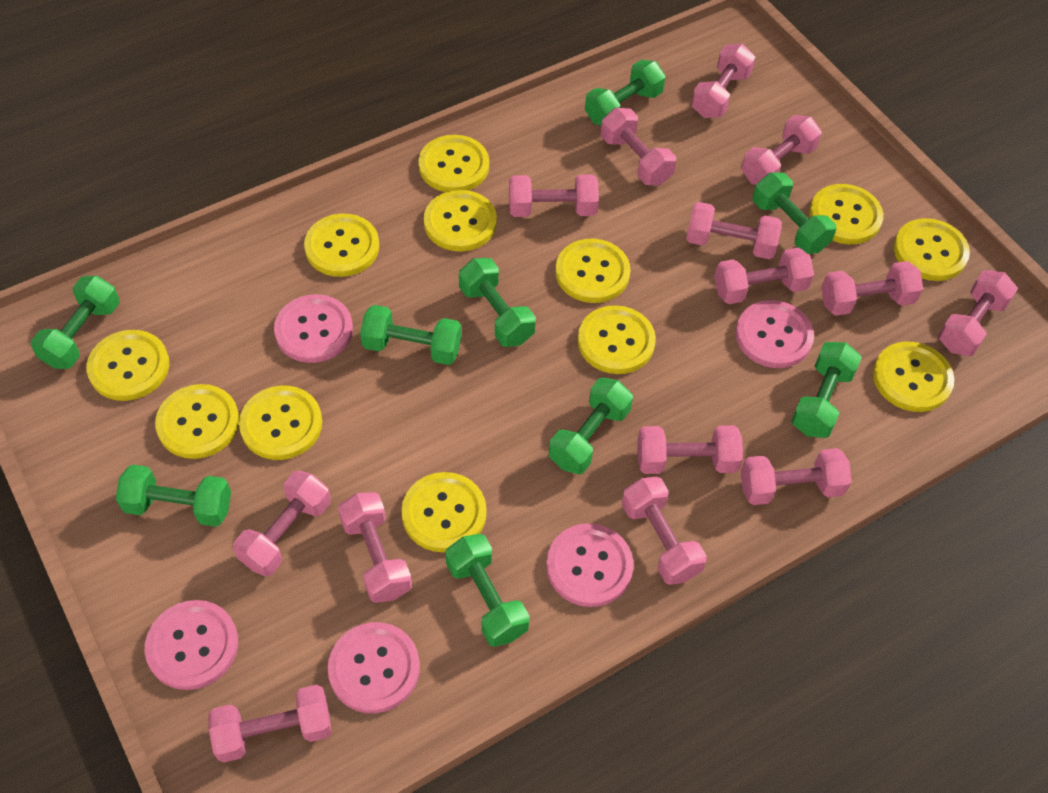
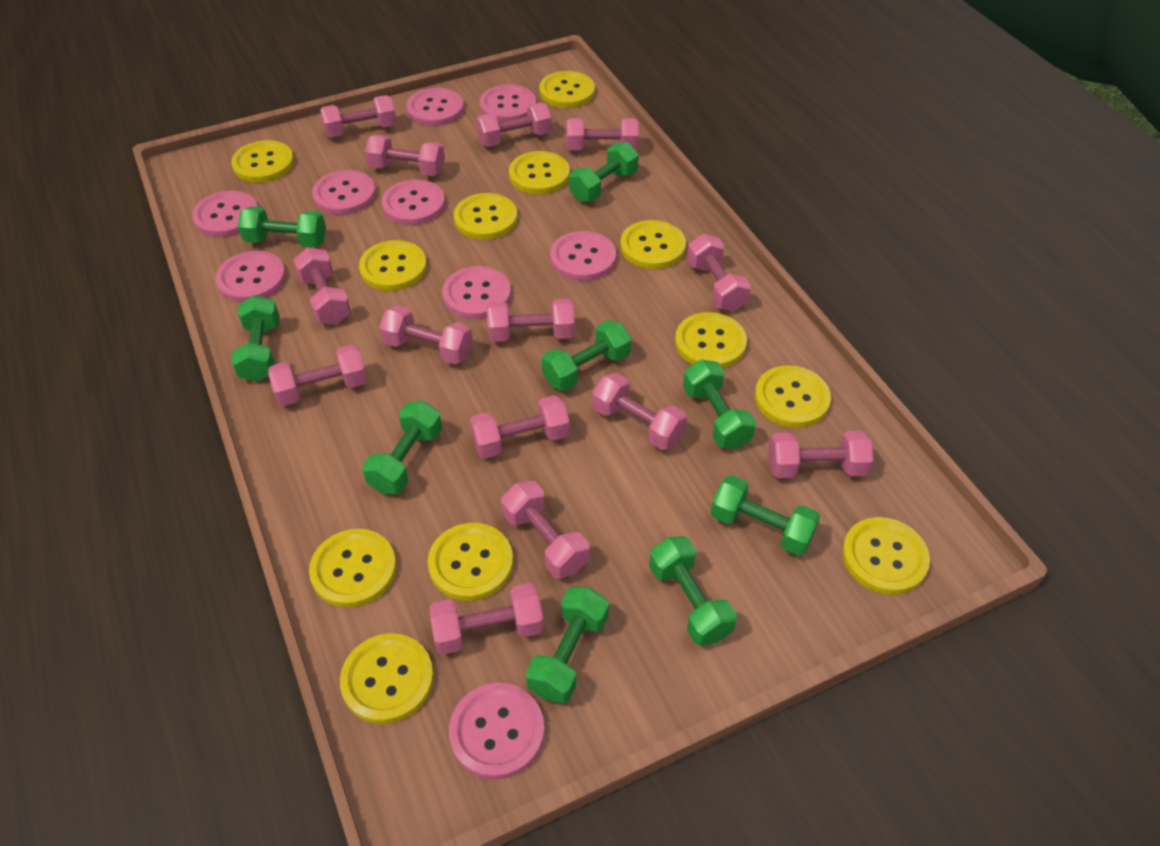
pink button: 5 -> 9

